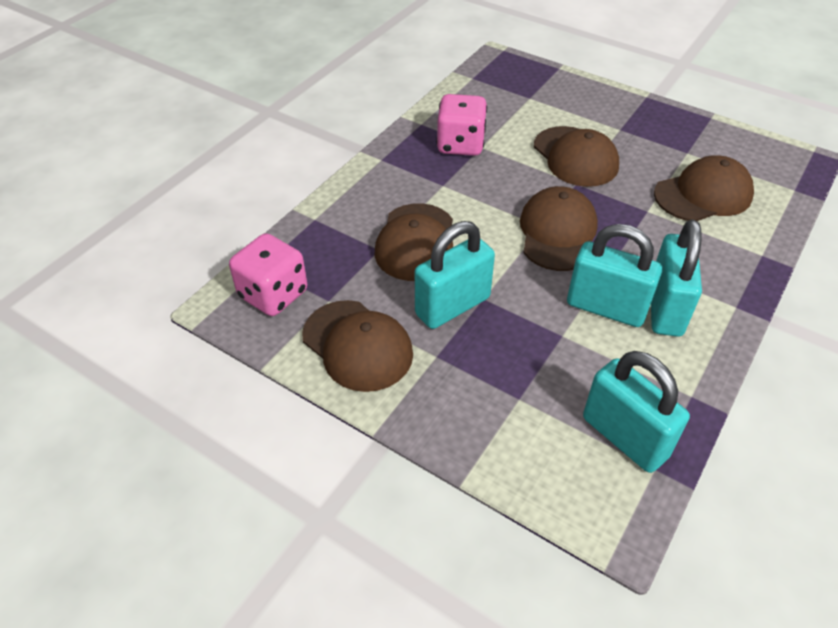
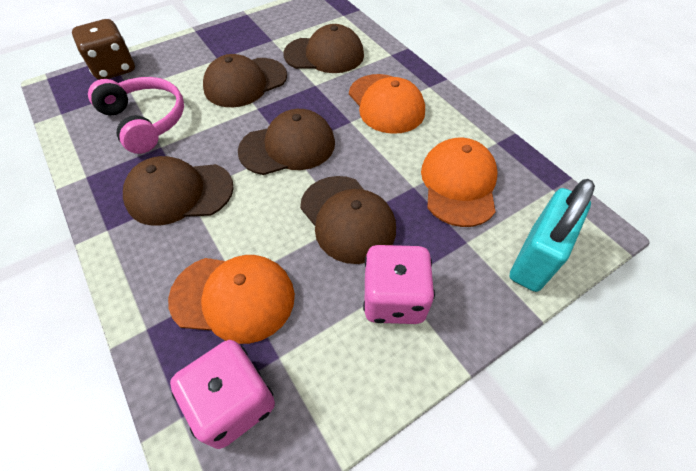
brown dice: 0 -> 1
orange cap: 0 -> 3
pink headphones: 0 -> 1
turquoise padlock: 4 -> 1

